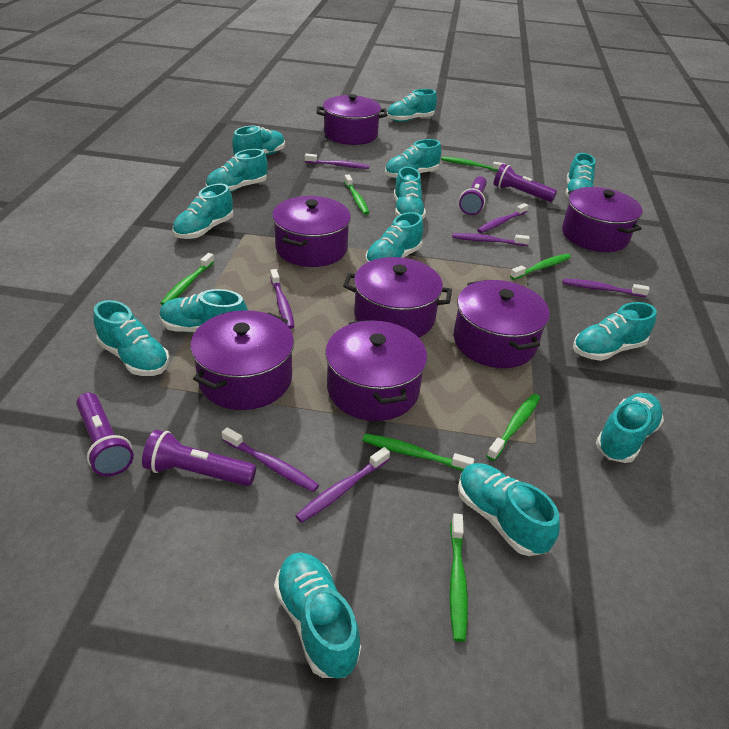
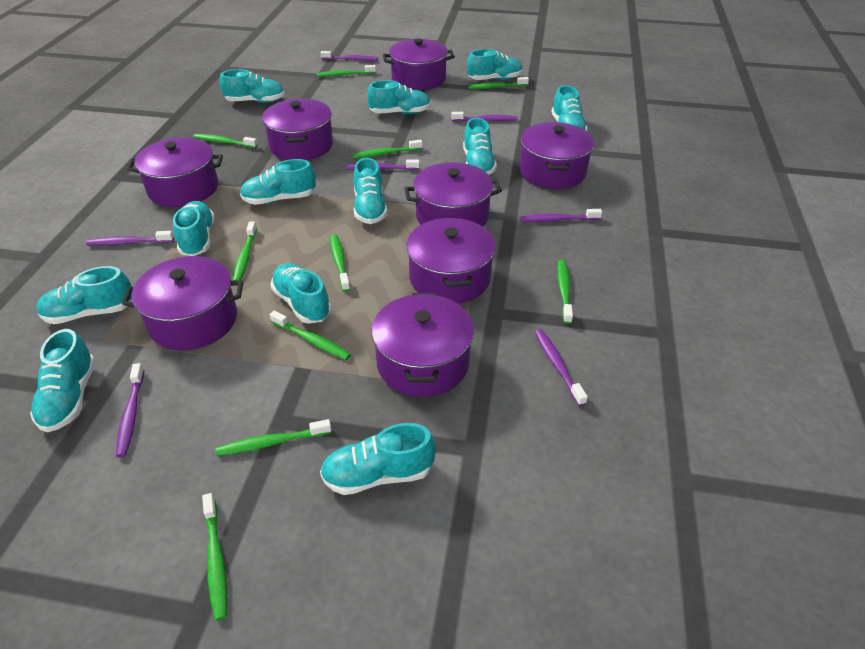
green toothbrush: 7 -> 10
purple flashlight: 4 -> 0
purple pot: 7 -> 8
turquoise shoe: 14 -> 12

